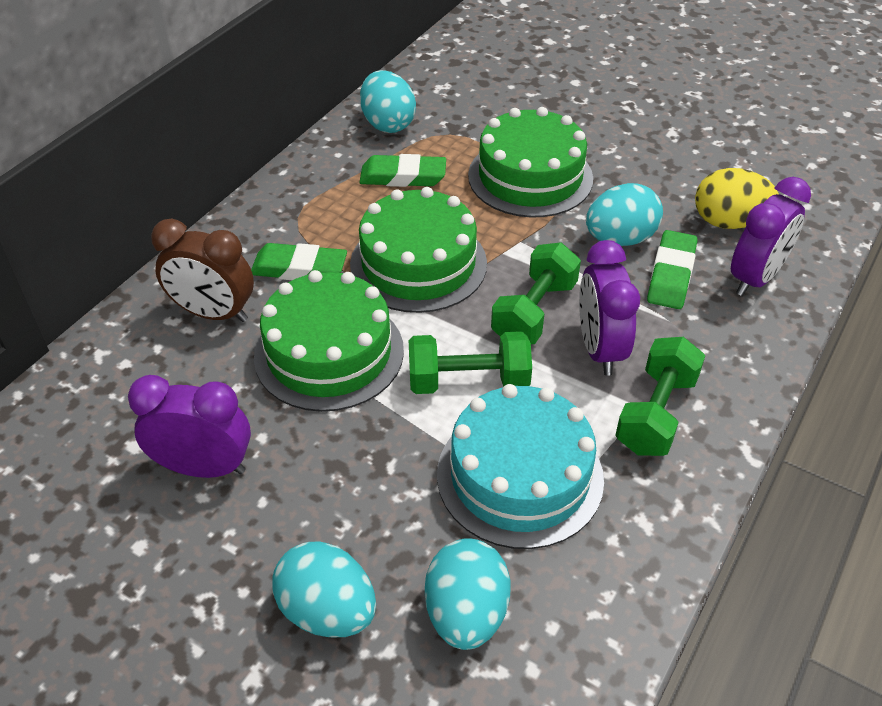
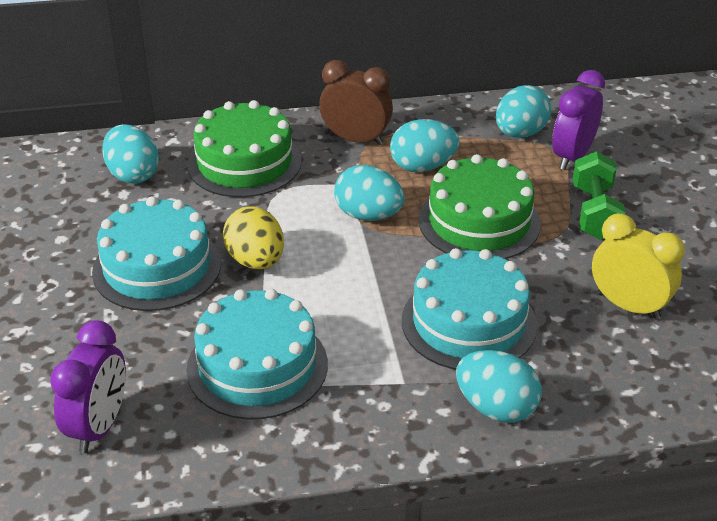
green cake: 3 -> 2
green dumbbell: 3 -> 1
green eraser: 3 -> 0
purple clock: 3 -> 2
turquoise cake: 1 -> 3
turquoise egg: 4 -> 5
yellow clock: 0 -> 1

